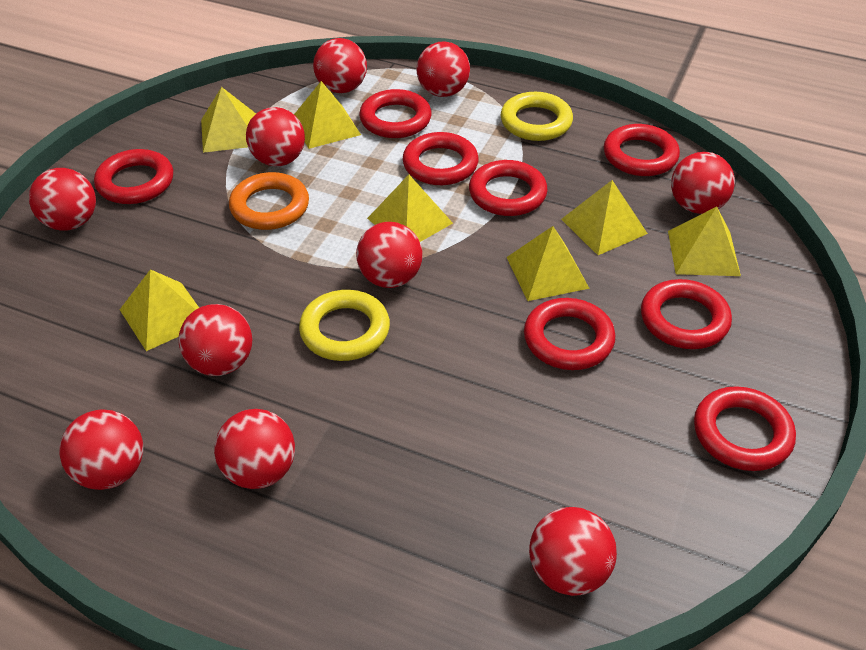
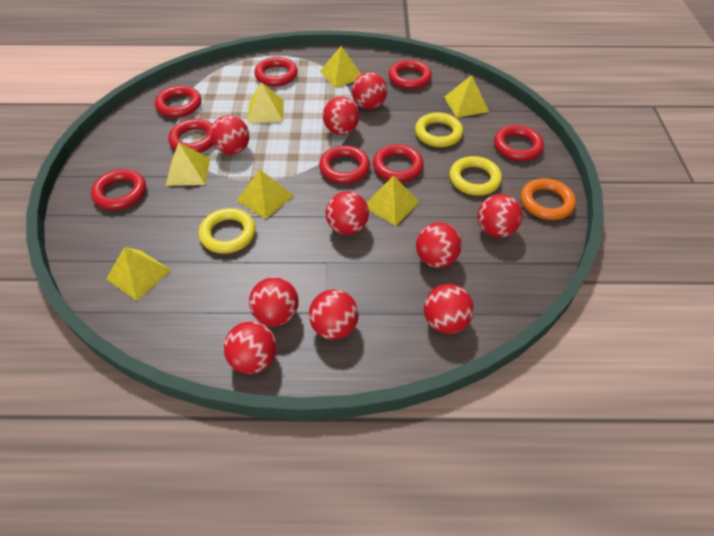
yellow ring: 2 -> 3

